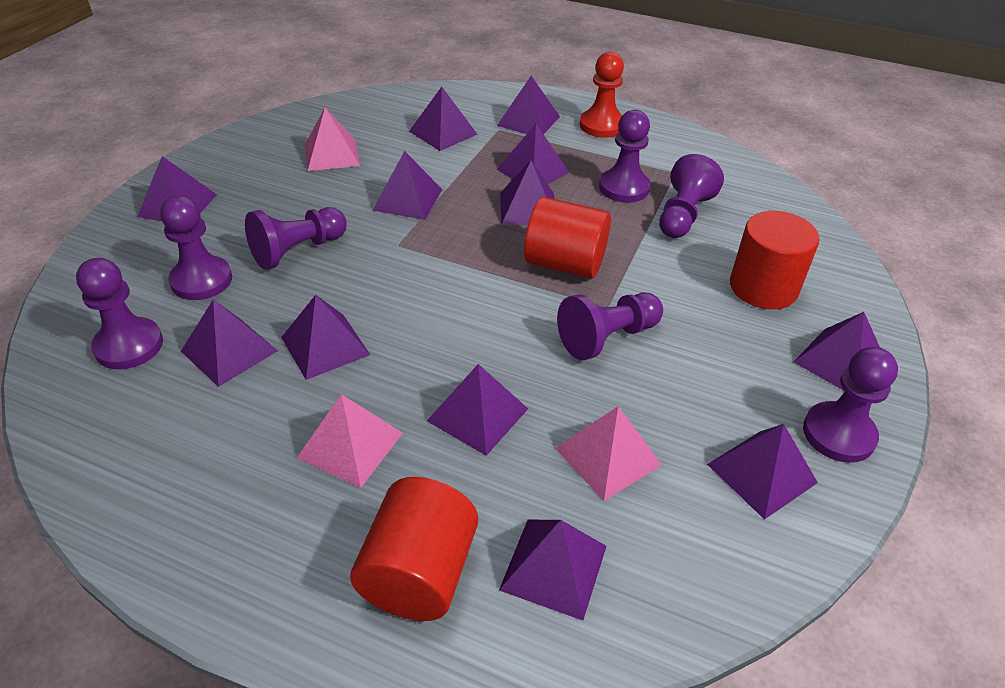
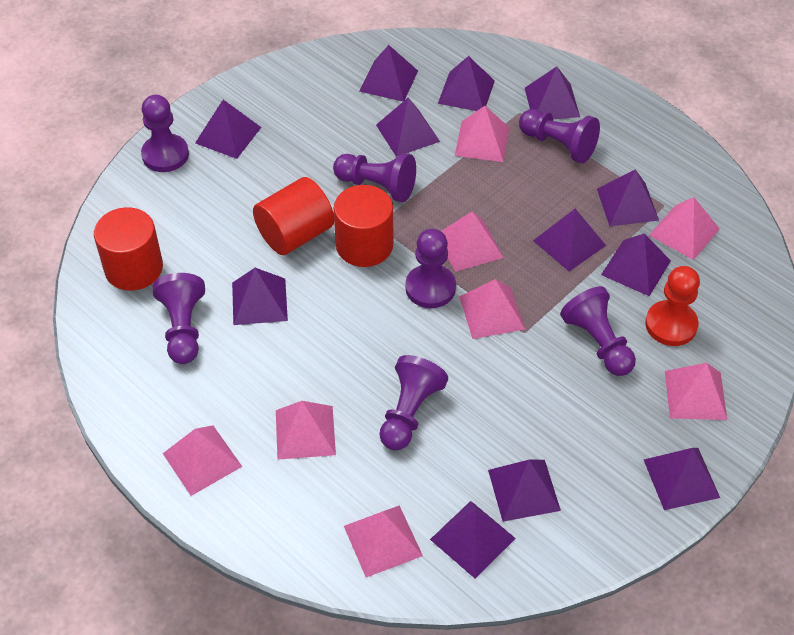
pink pyramid: 3 -> 8

